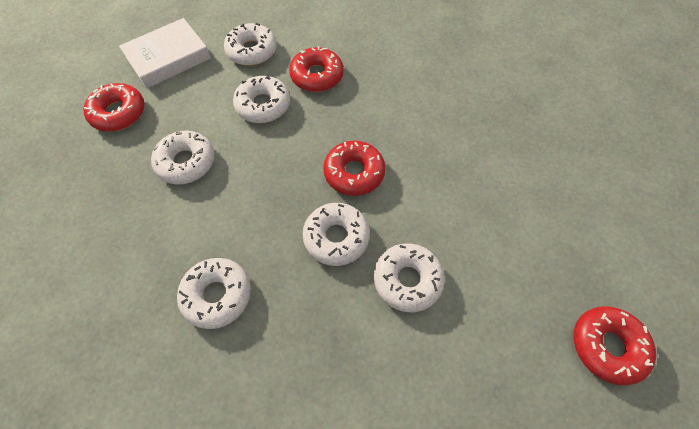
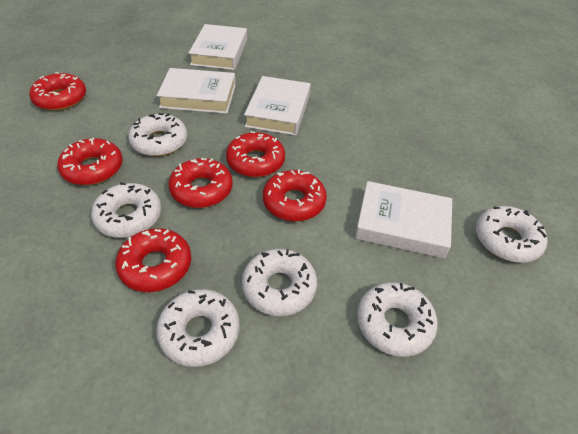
red donut: 4 -> 6
white book: 1 -> 4

